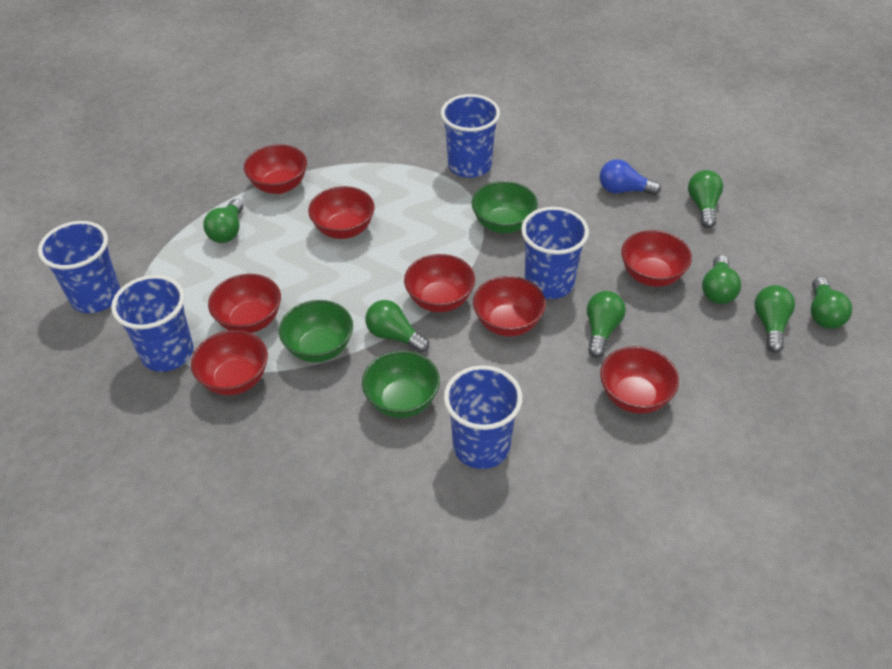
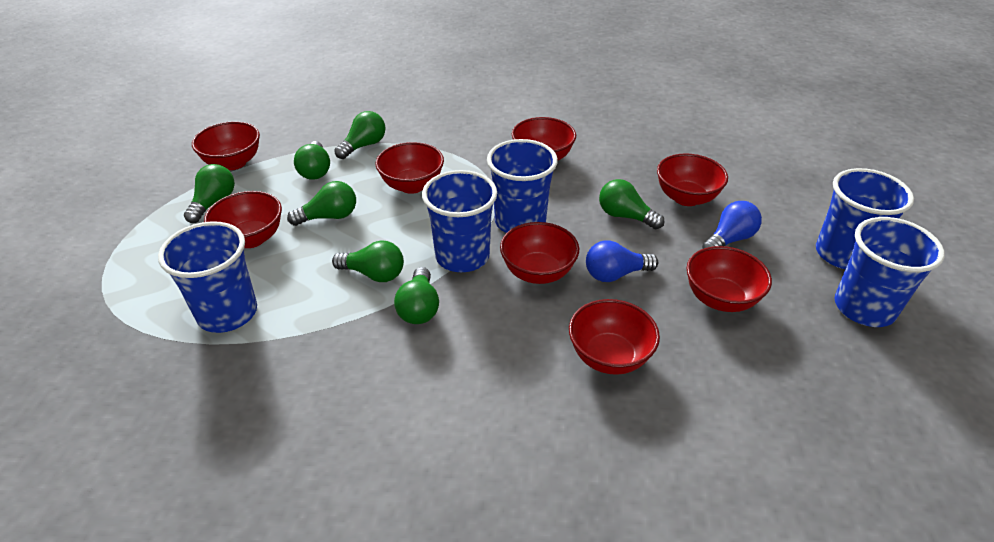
blue light bulb: 1 -> 2
green bowl: 3 -> 0

